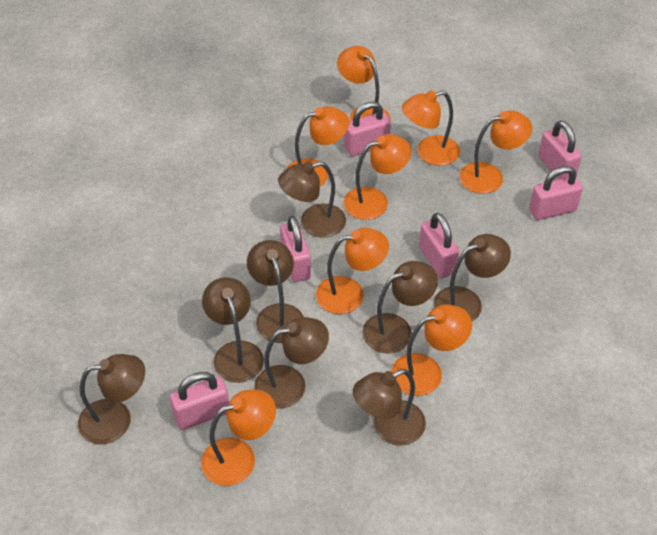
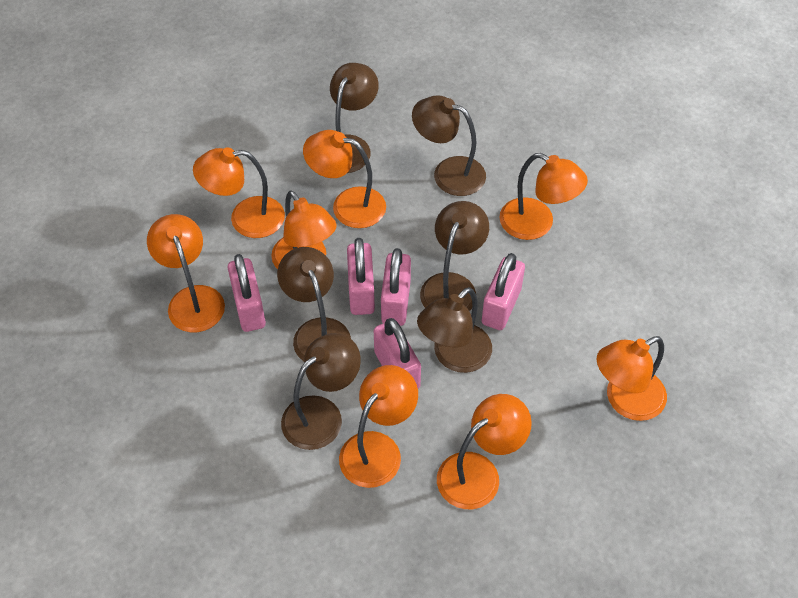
brown lamp: 8 -> 6
pink padlock: 6 -> 5

